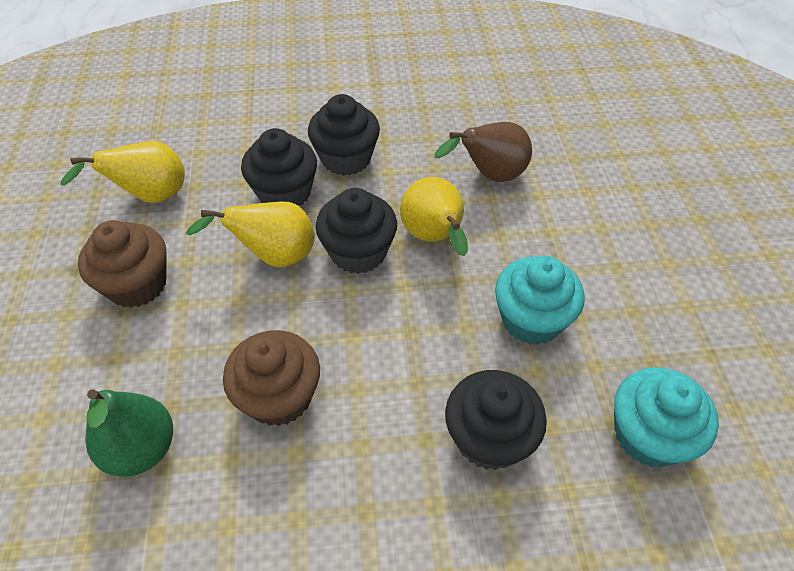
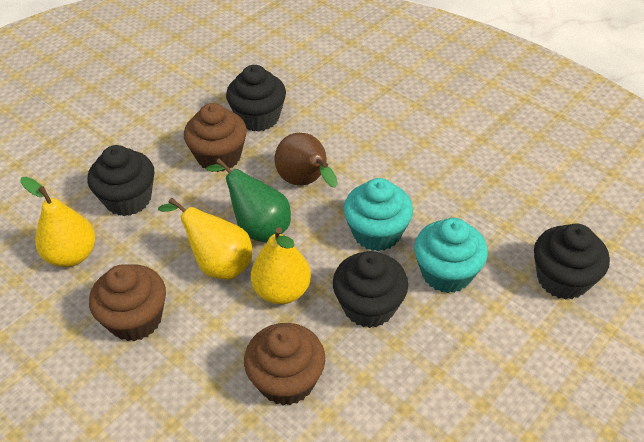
brown cupcake: 2 -> 3

